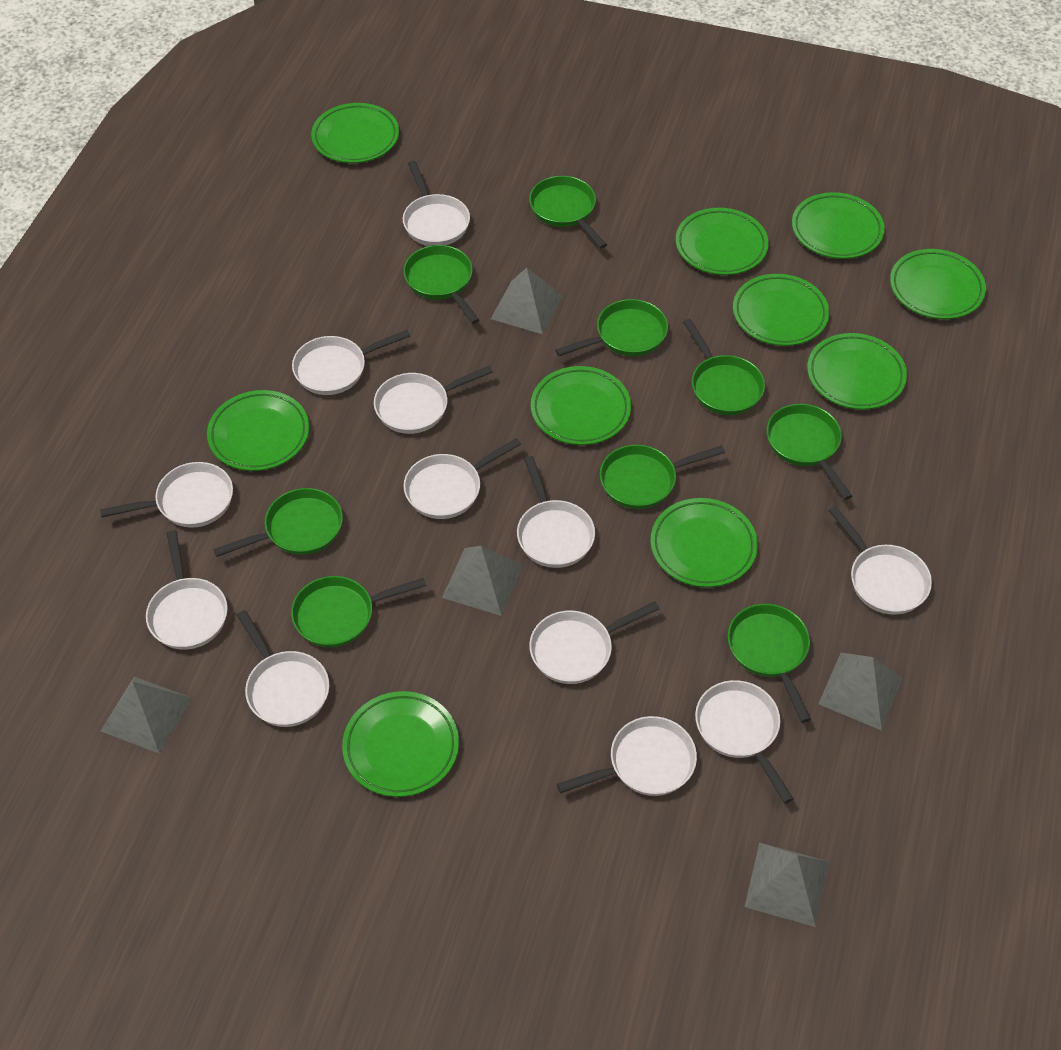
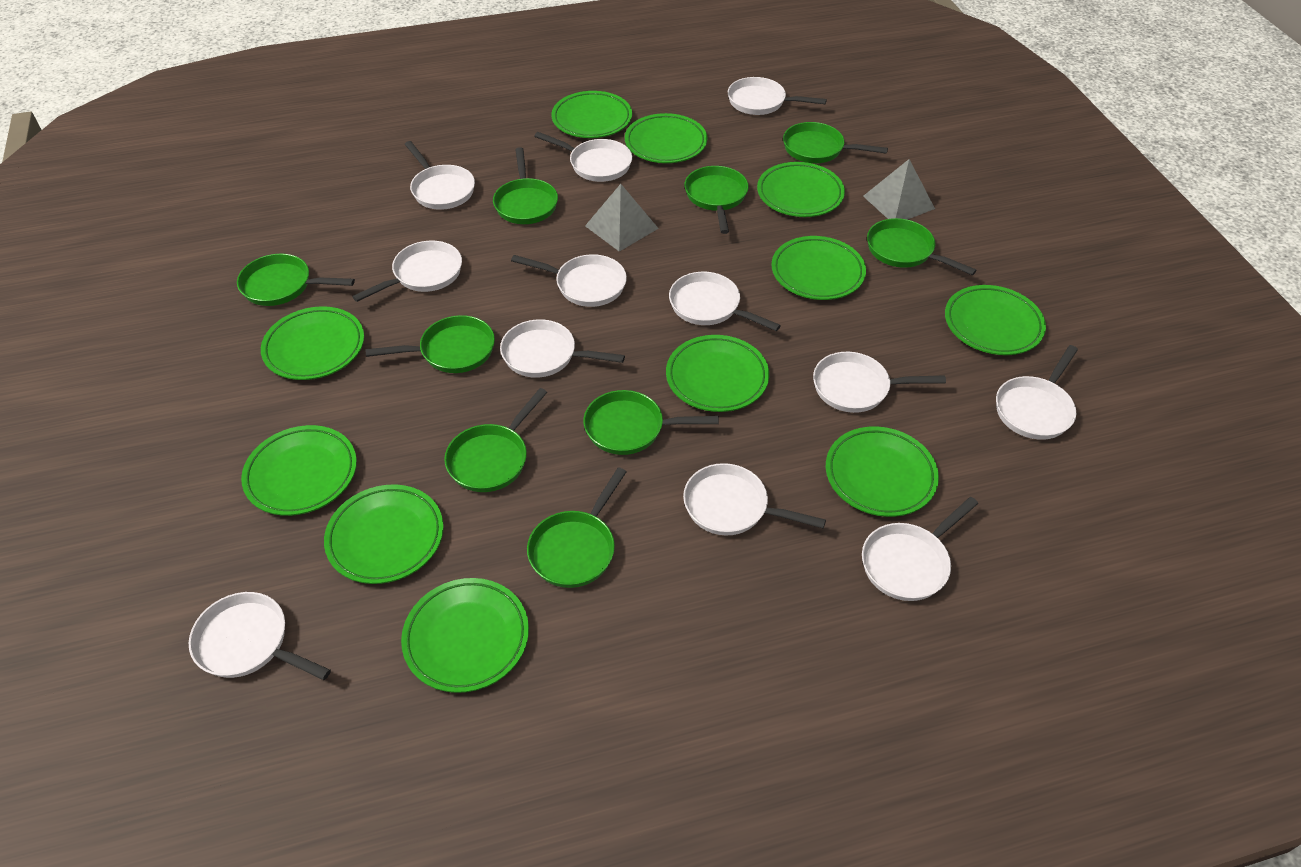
green plate: 10 -> 11
grey pyramid: 5 -> 2

